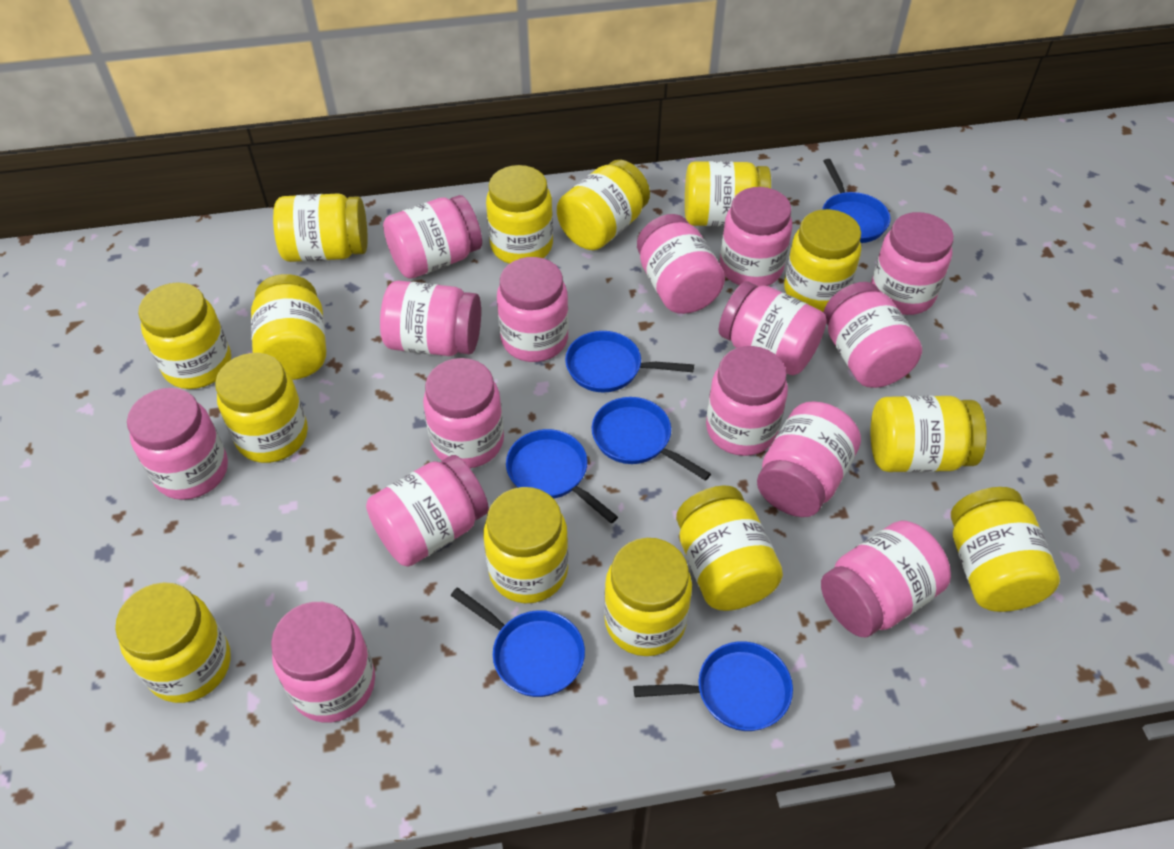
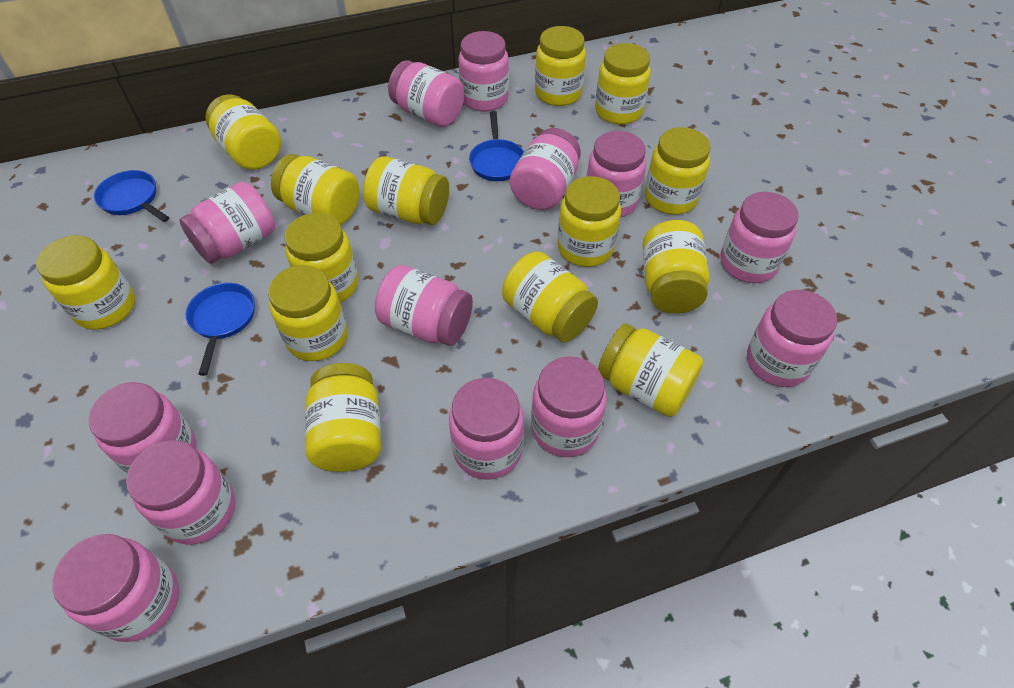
blue pan: 6 -> 3
pink jar: 15 -> 13

